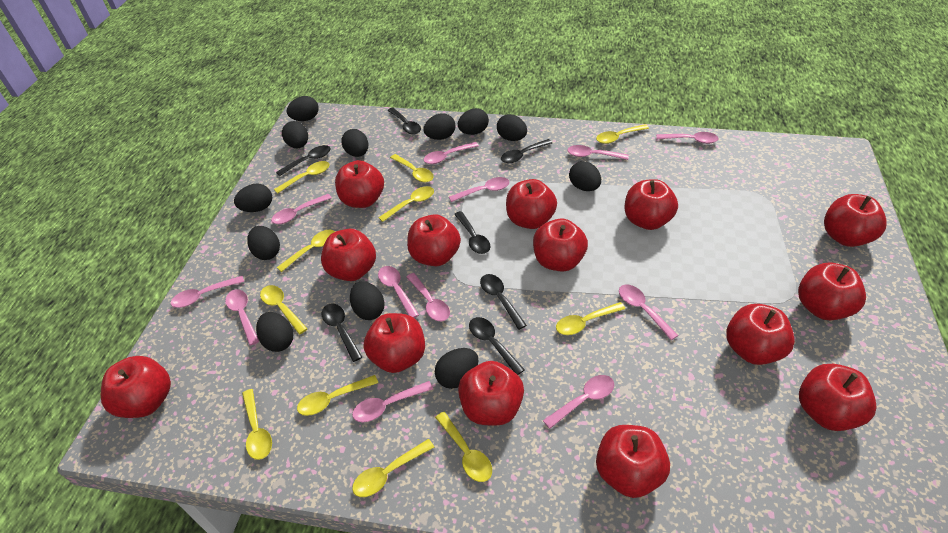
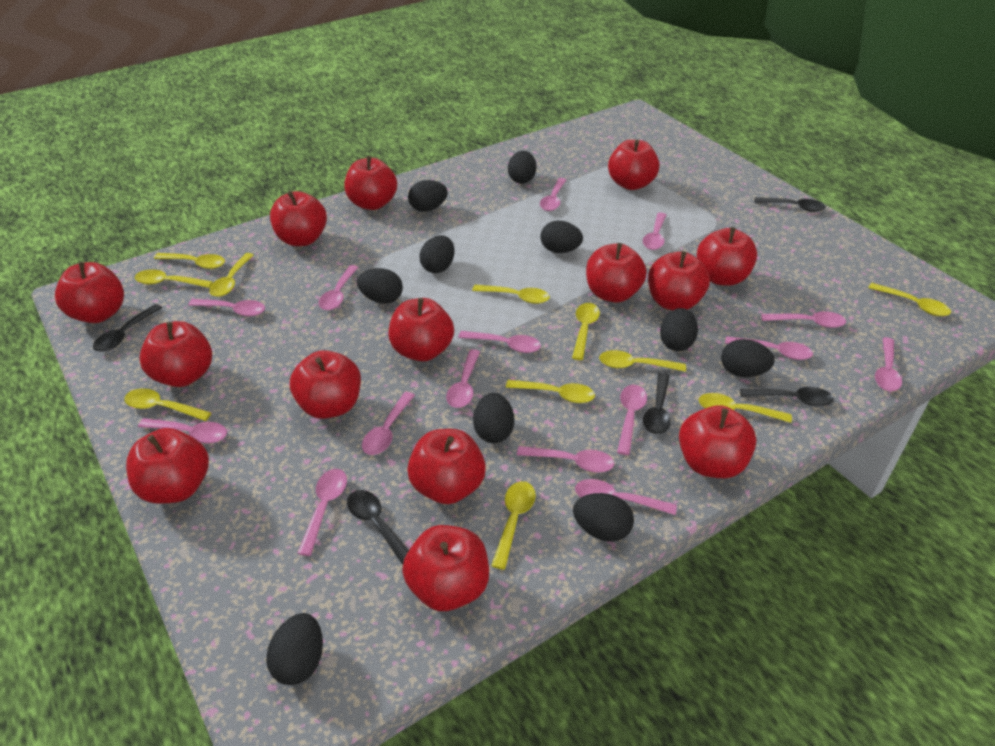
black egg: 12 -> 10
black spoon: 7 -> 5
pink spoon: 12 -> 15

